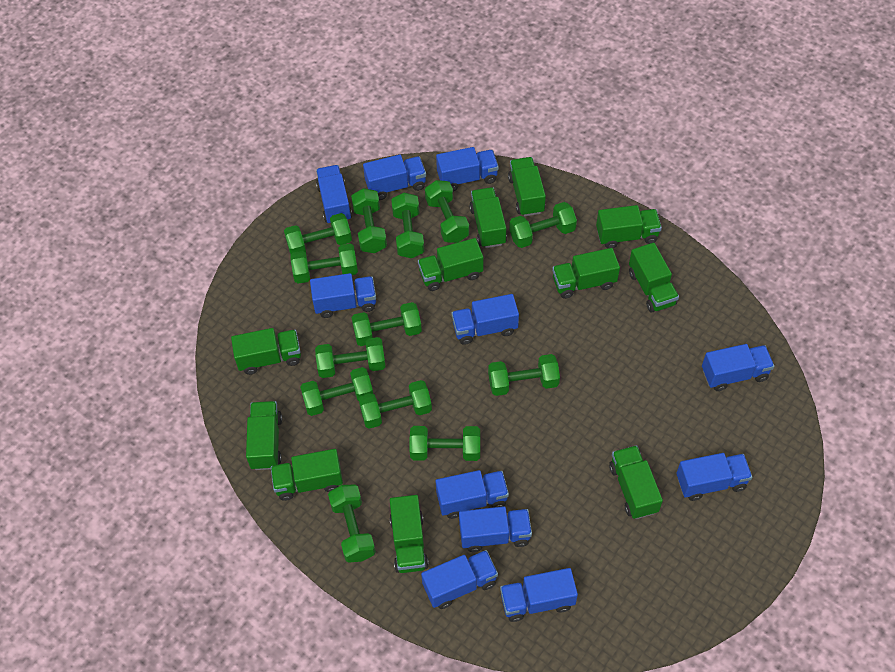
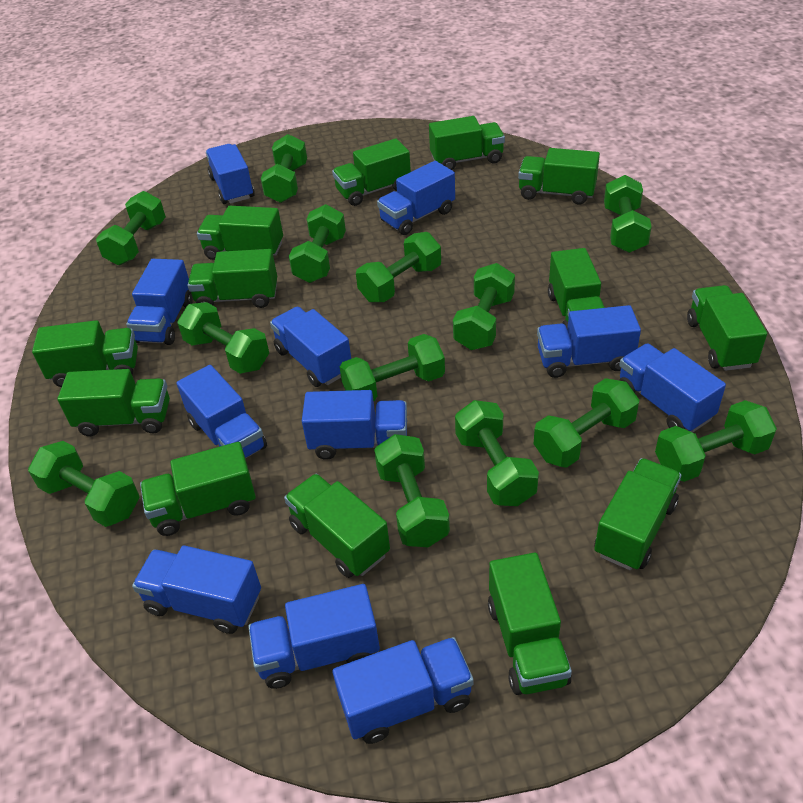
green truck: 11 -> 13

